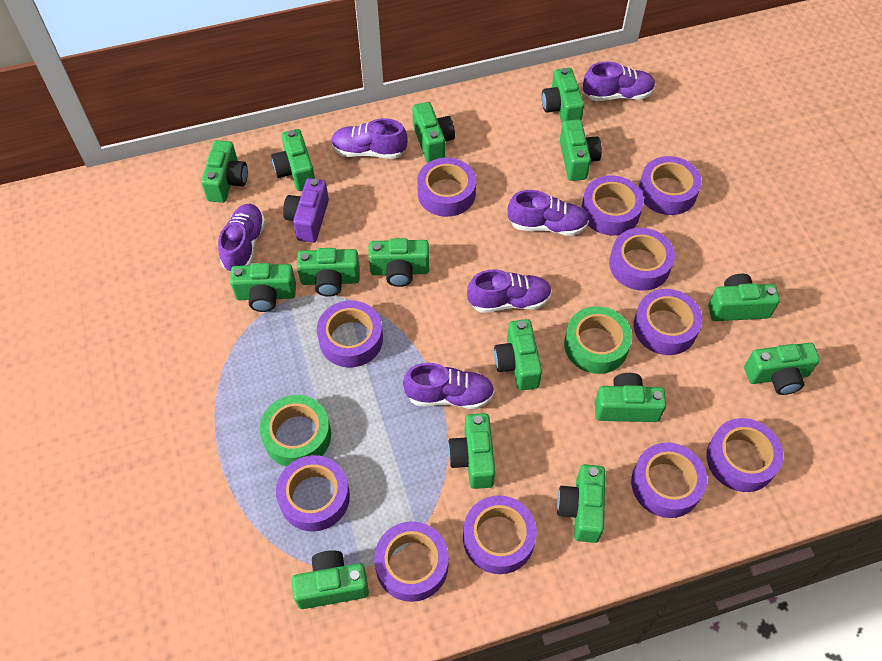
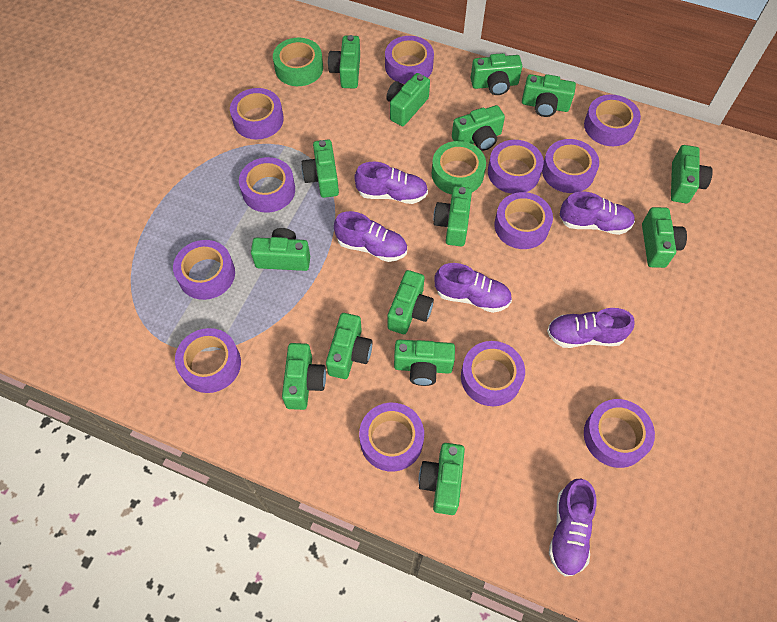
purple camera: 1 -> 0
purple tape: 11 -> 12

